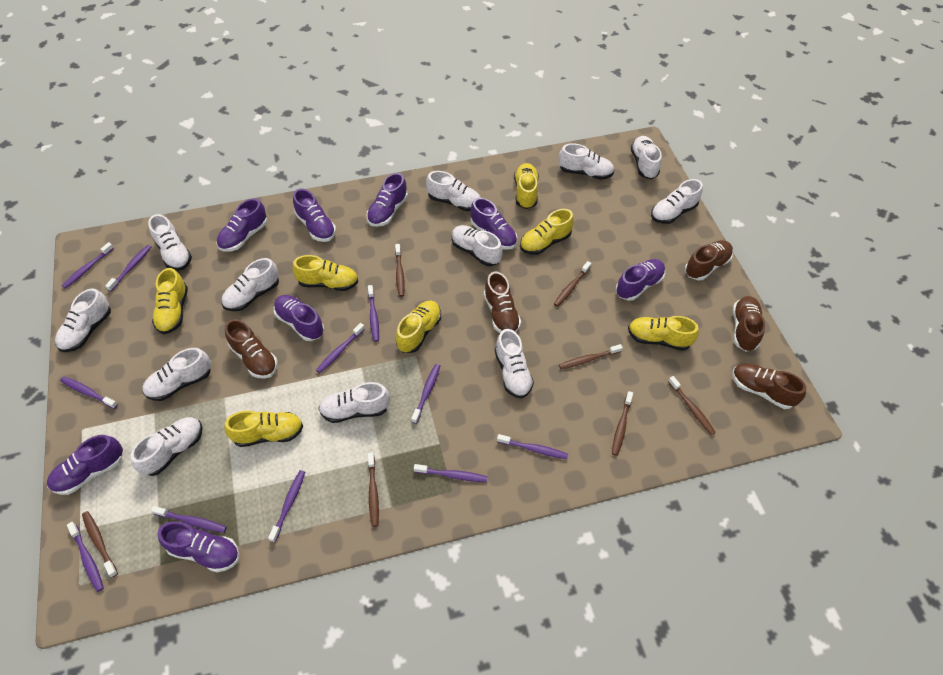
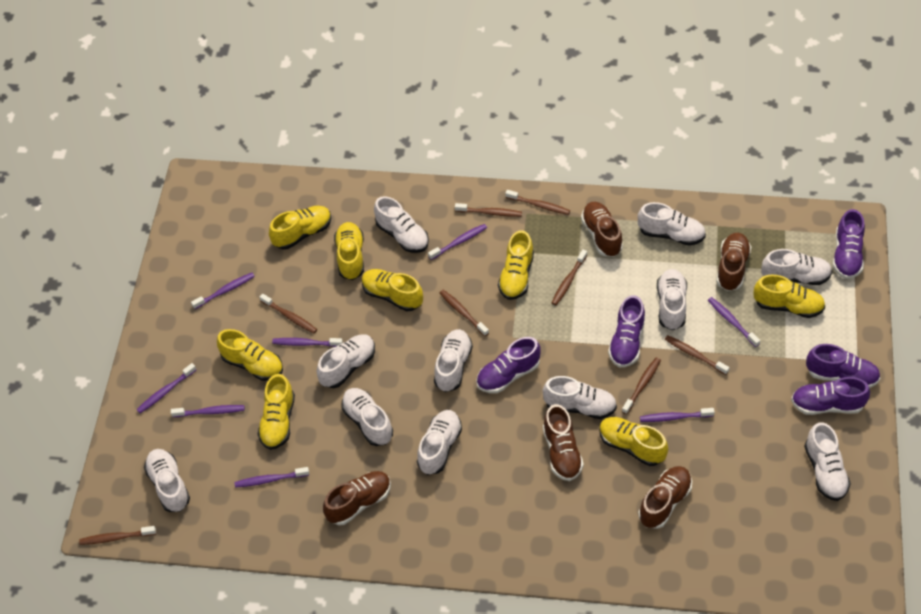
brown toothbrush: 7 -> 8
purple shoe: 8 -> 5
purple toothbrush: 11 -> 8
white shoe: 12 -> 11
yellow shoe: 7 -> 8

